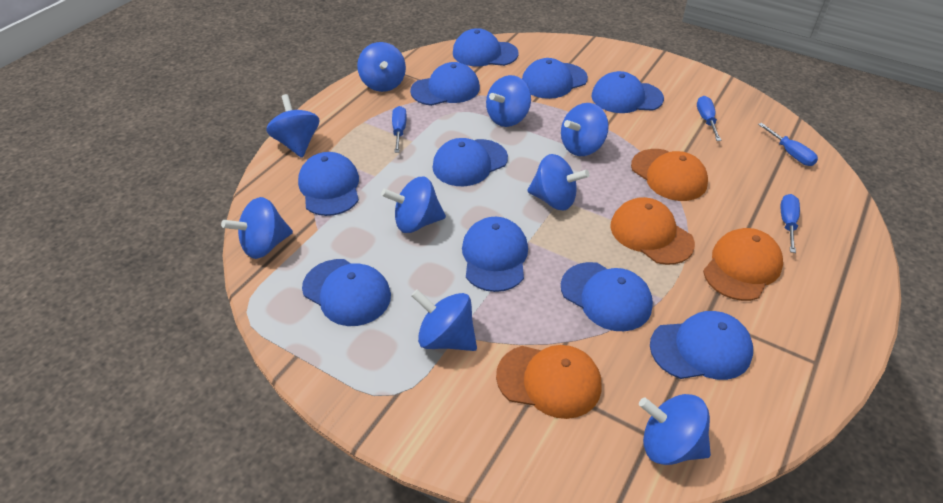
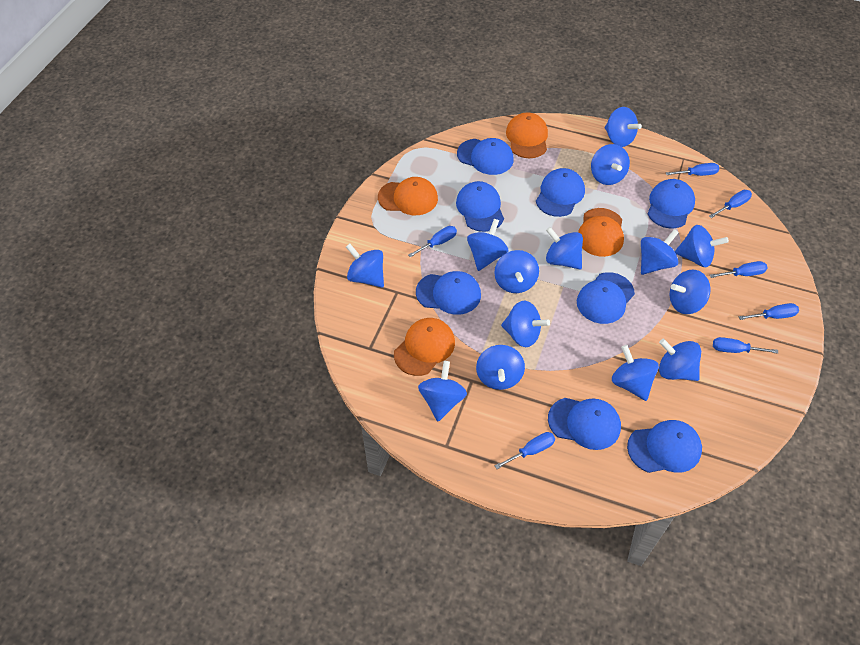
blue cap: 10 -> 8
blue screwdriver: 4 -> 7
blue spinning top: 9 -> 14

